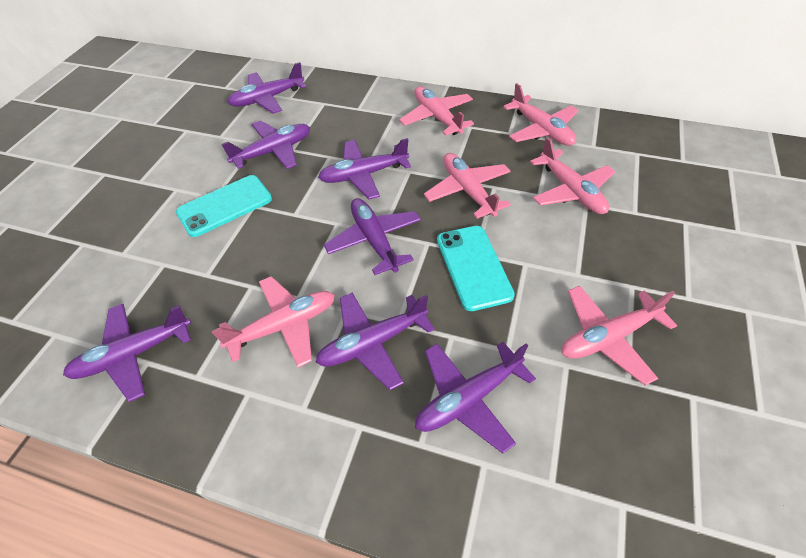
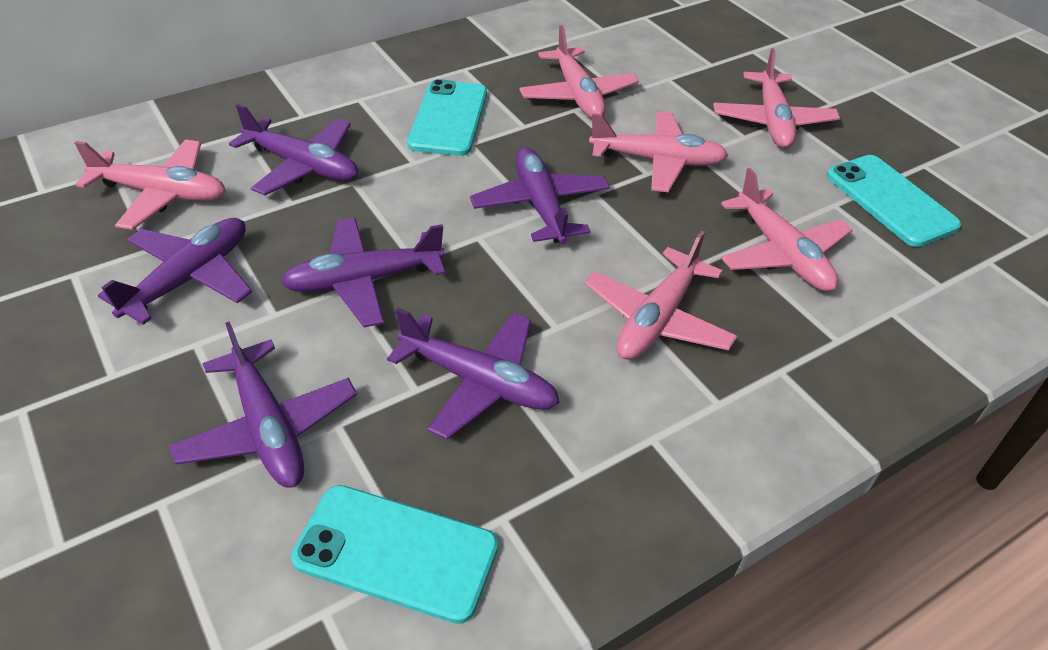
purple plane: 7 -> 6
turquoise phone: 2 -> 3

